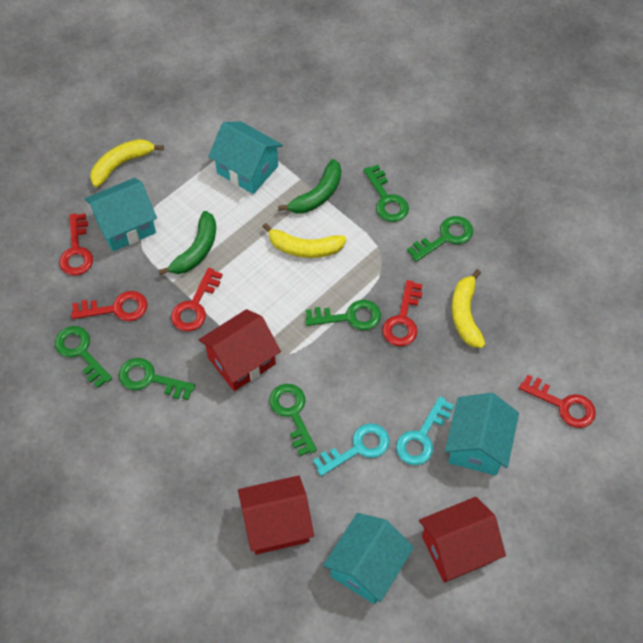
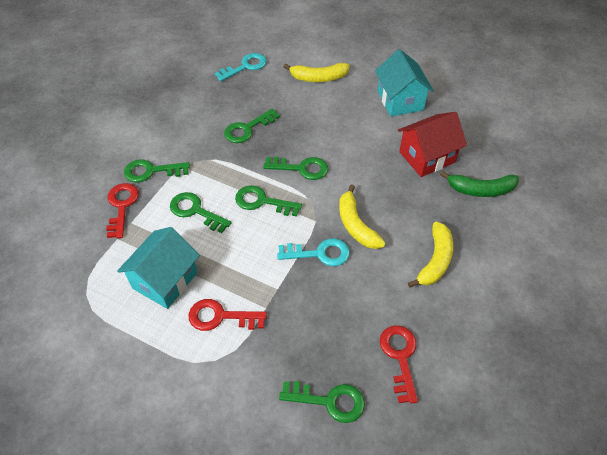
green banana: 2 -> 1
red house: 3 -> 1
red key: 5 -> 3
turquoise house: 4 -> 2

